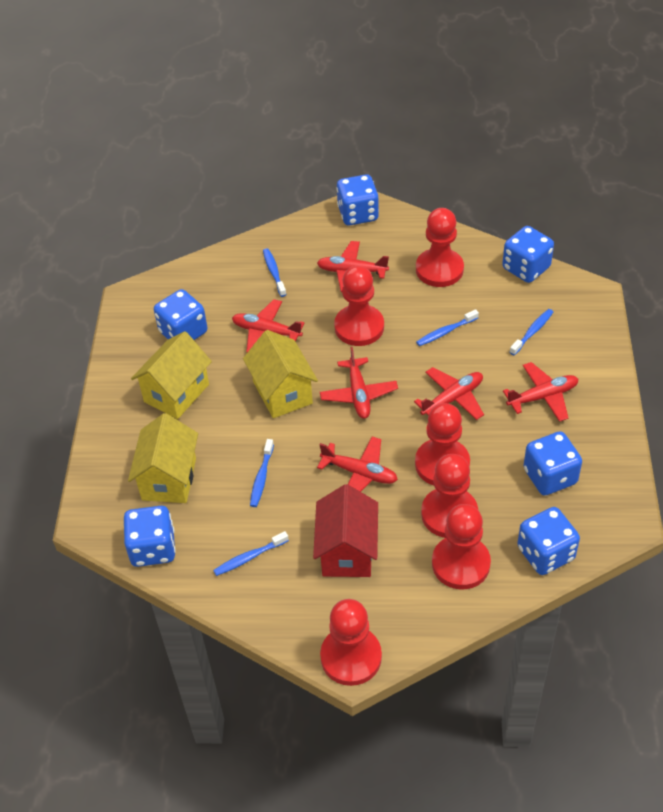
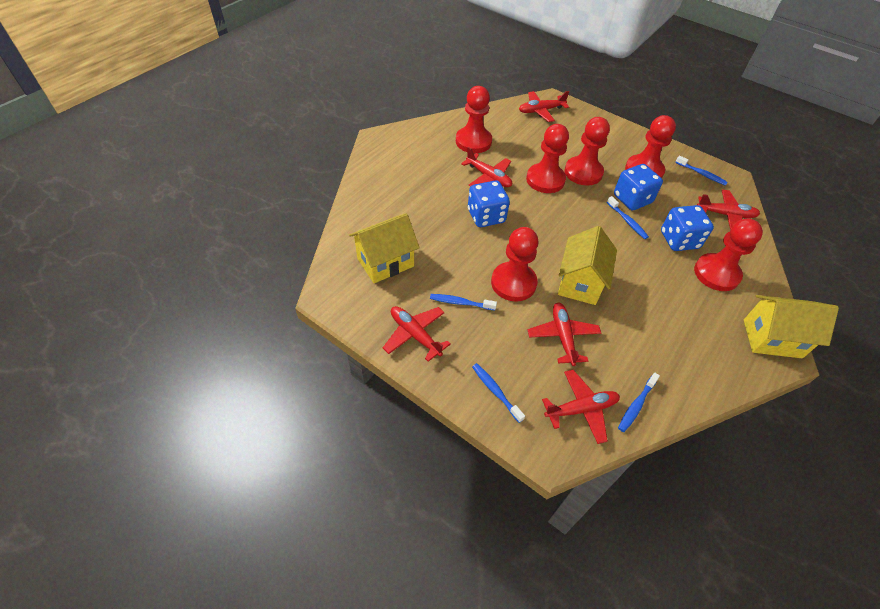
blue dice: 6 -> 3
red house: 1 -> 0

